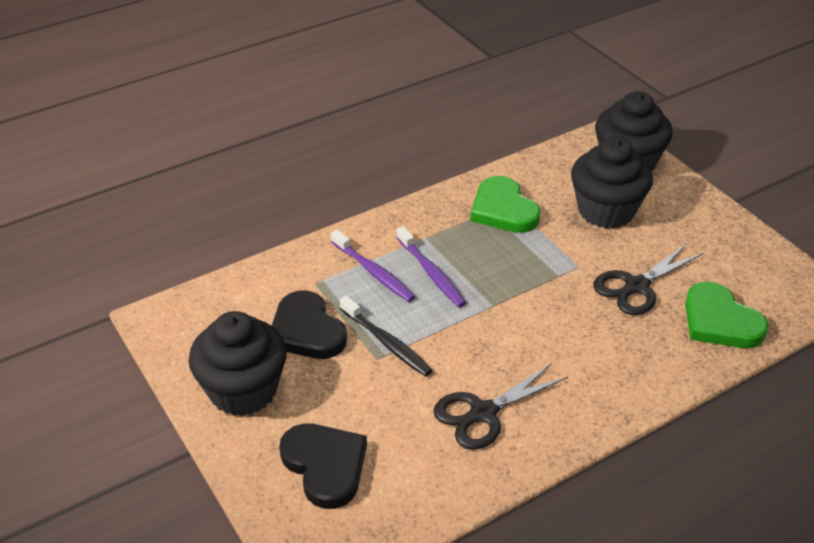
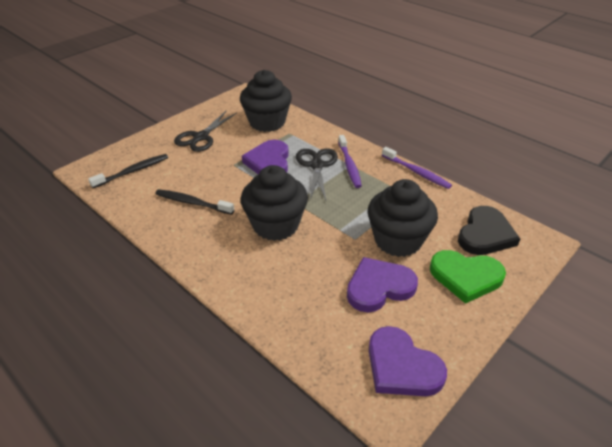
black heart: 2 -> 1
black toothbrush: 1 -> 2
green heart: 2 -> 1
purple heart: 0 -> 3

